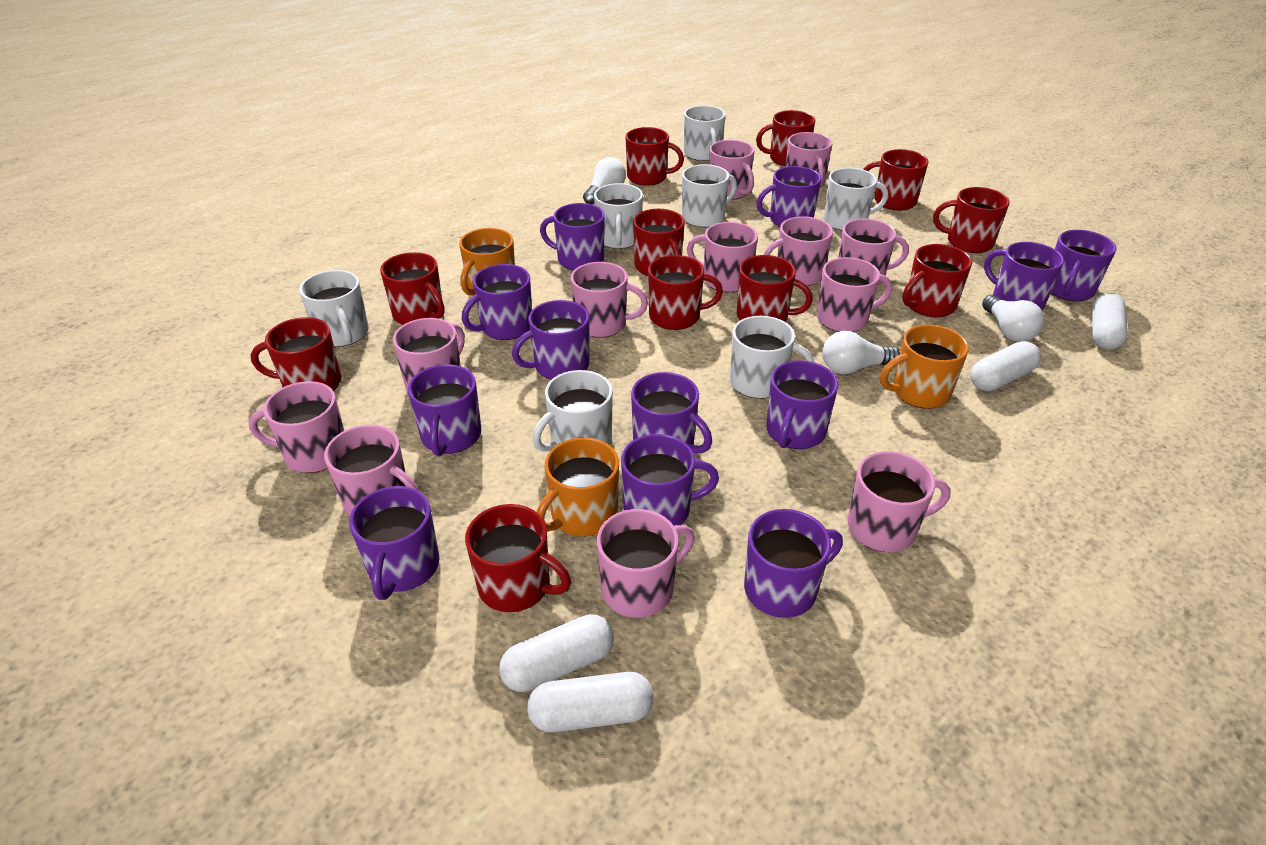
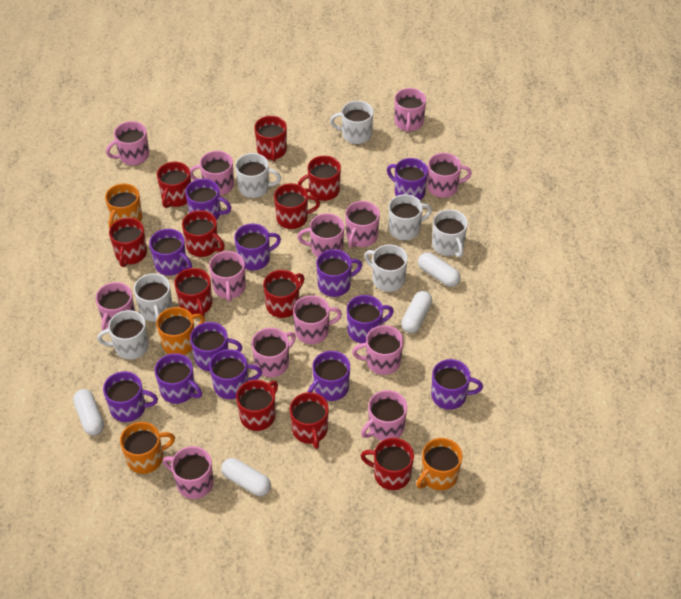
orange mug: 3 -> 4
pink mug: 12 -> 13
white light bulb: 3 -> 0

